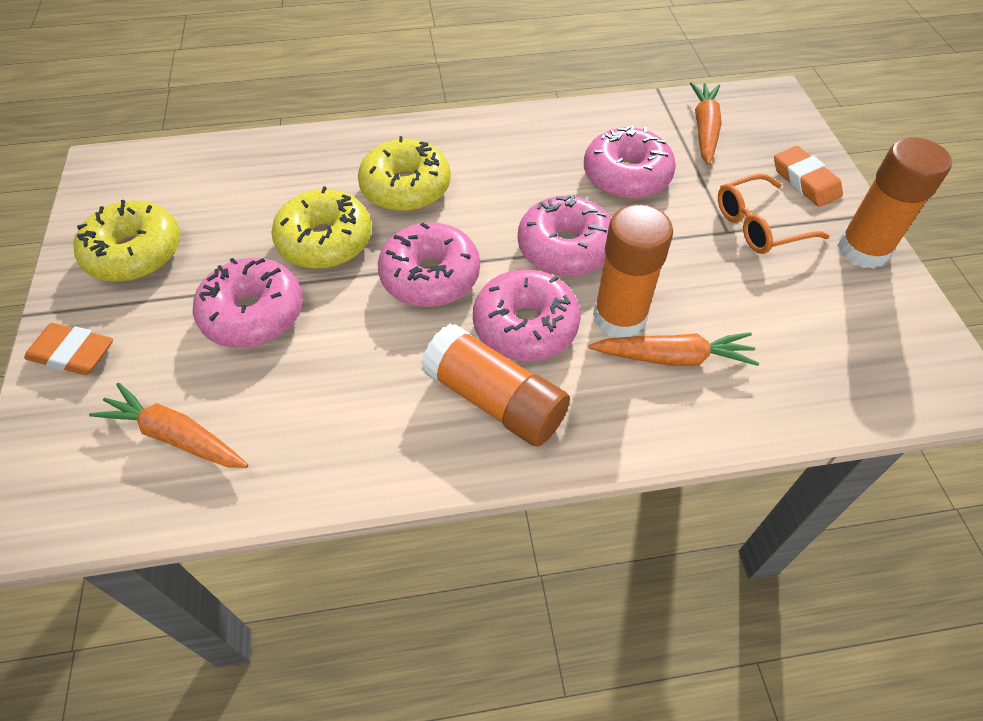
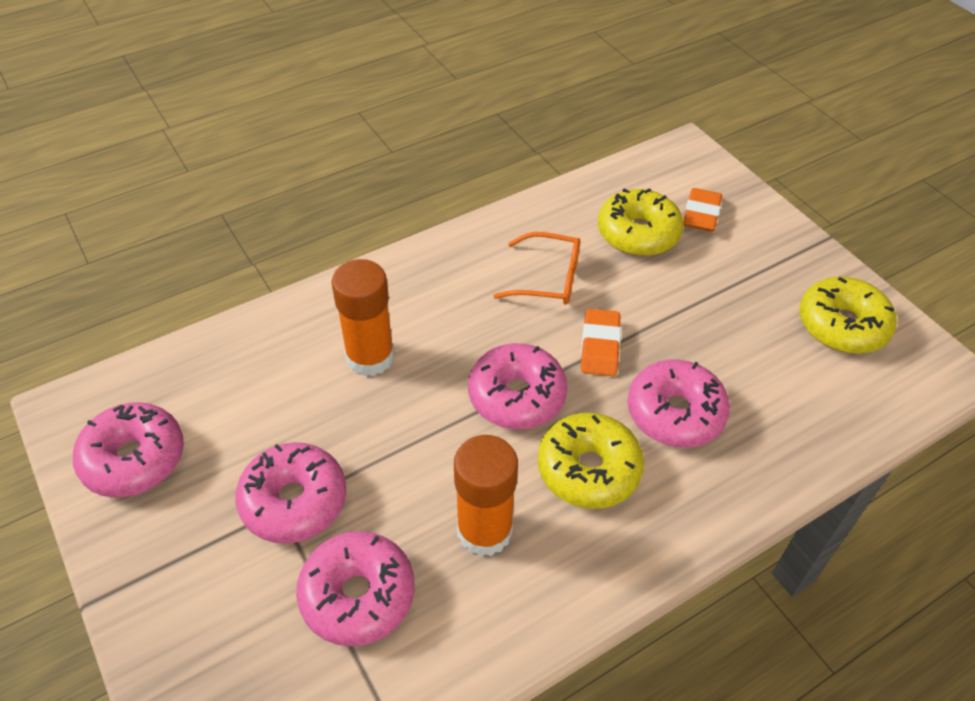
orange carrot: 3 -> 0
orange glue stick: 3 -> 2

